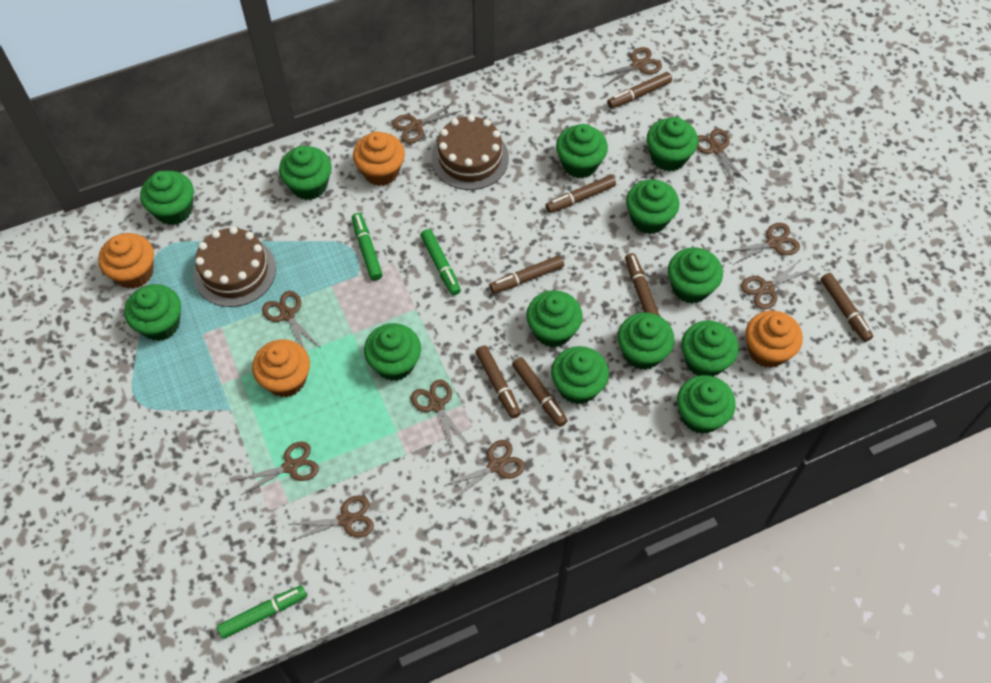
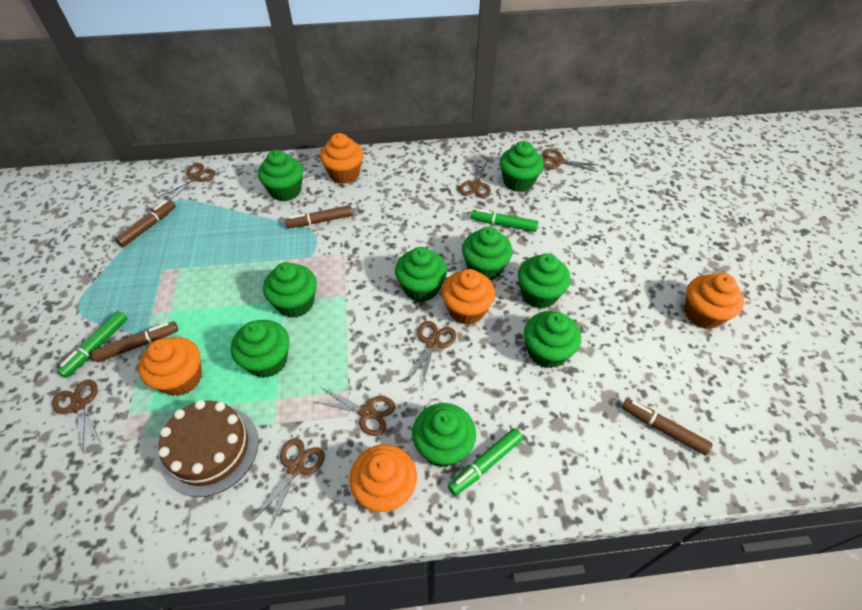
brown cake: 2 -> 1
brown marker: 7 -> 4
brown scissors: 10 -> 7
green cupcake: 13 -> 9
orange cupcake: 4 -> 5

